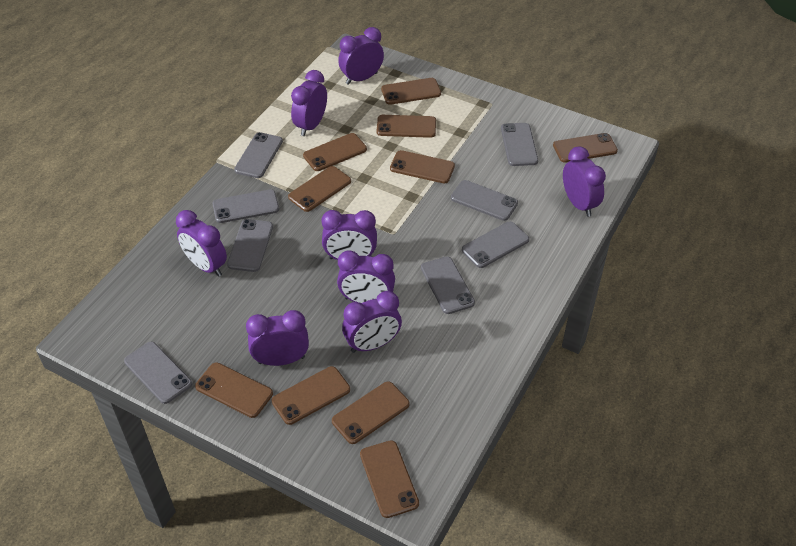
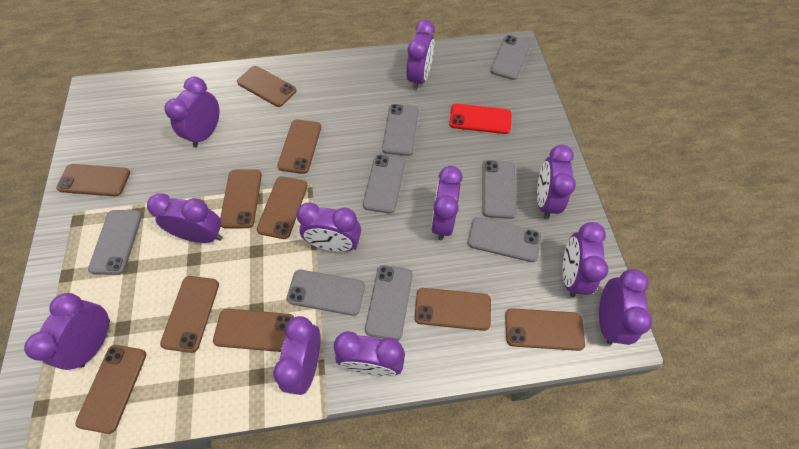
purple clock: 8 -> 11
red phone: 0 -> 1

